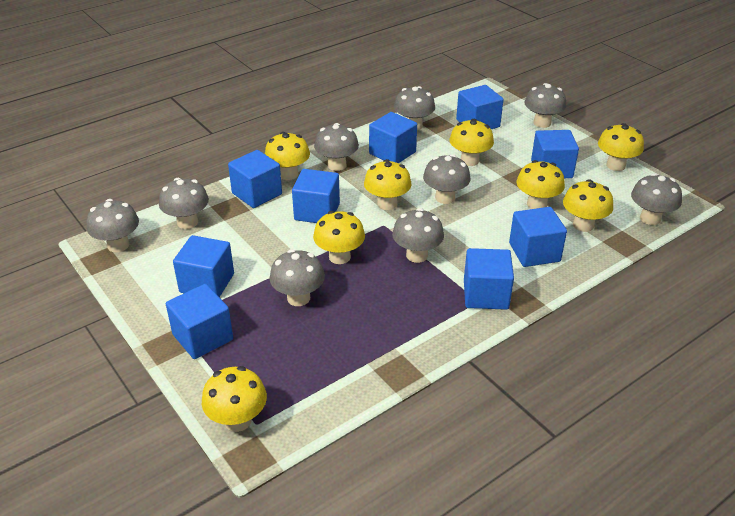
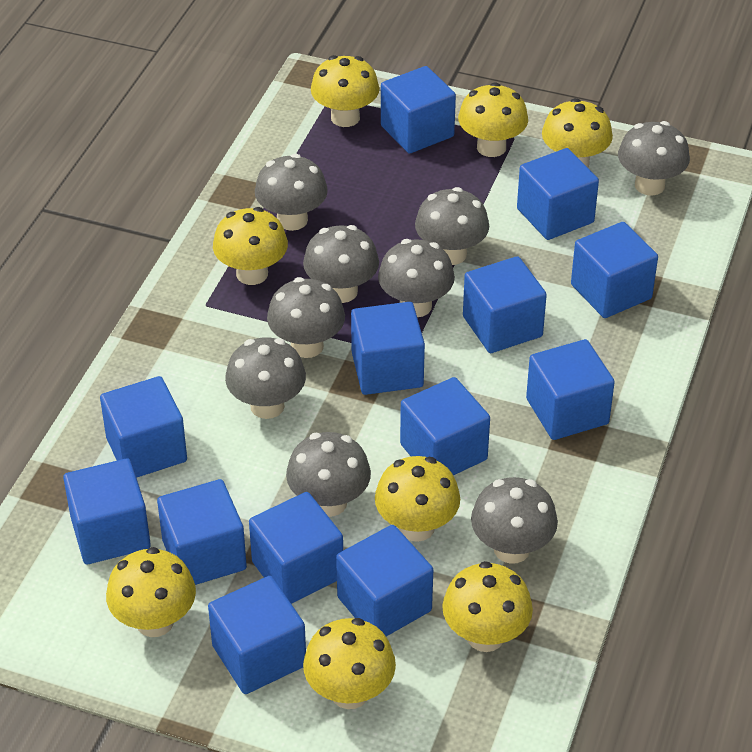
blue cube: 9 -> 13

